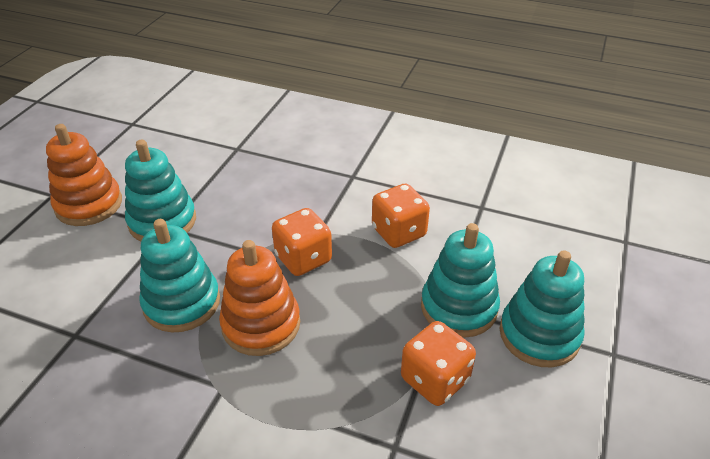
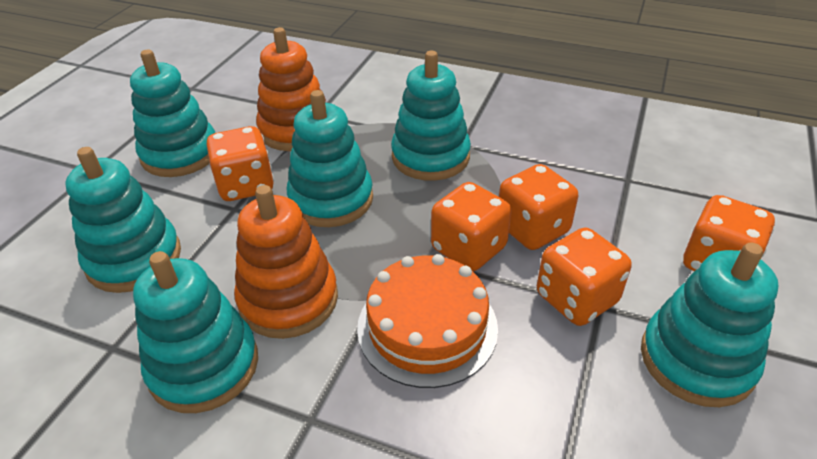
orange cake: 0 -> 1
orange dice: 3 -> 5
turquoise stacking toy: 4 -> 6

